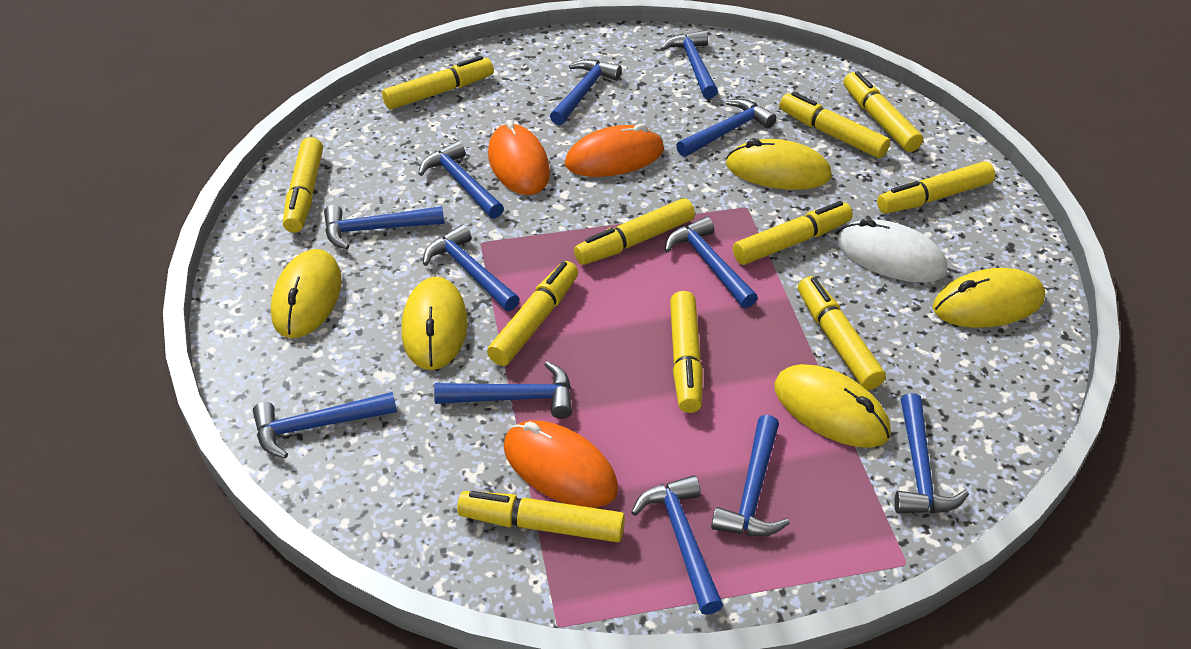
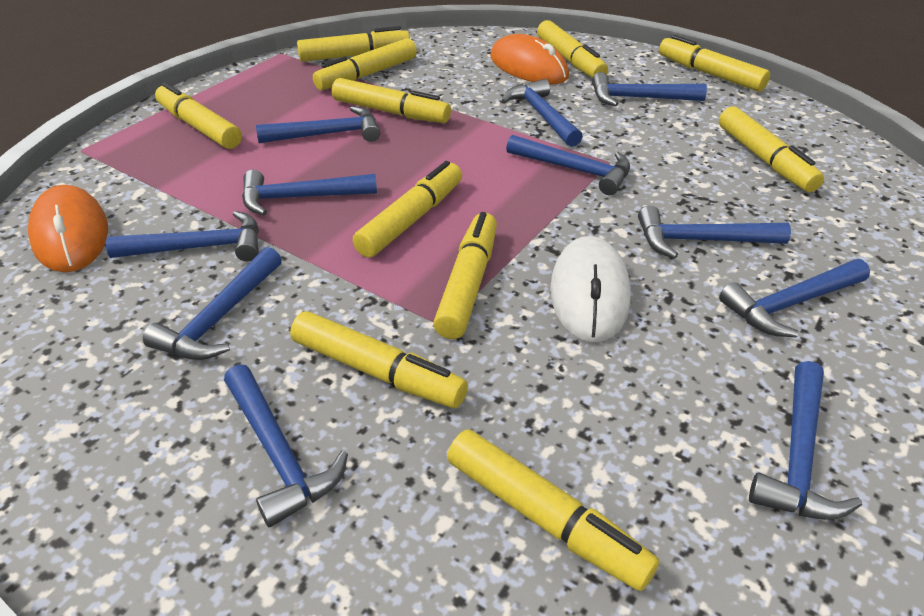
blue hammer: 12 -> 11
orange mouse: 3 -> 2
yellow mouse: 5 -> 0

